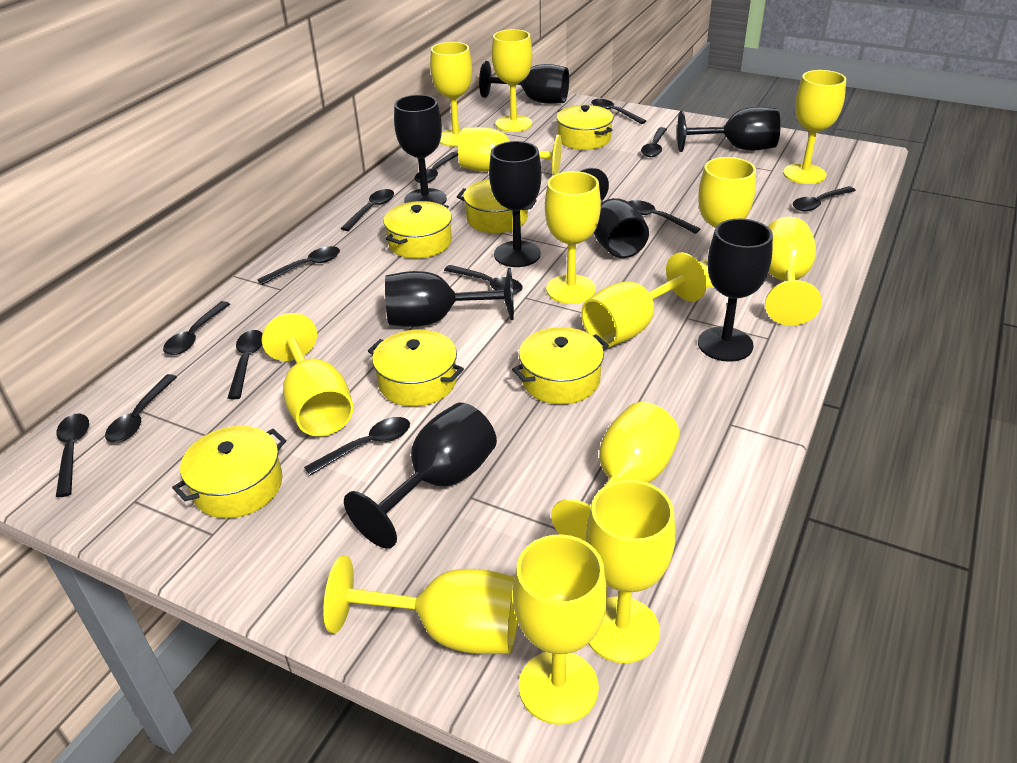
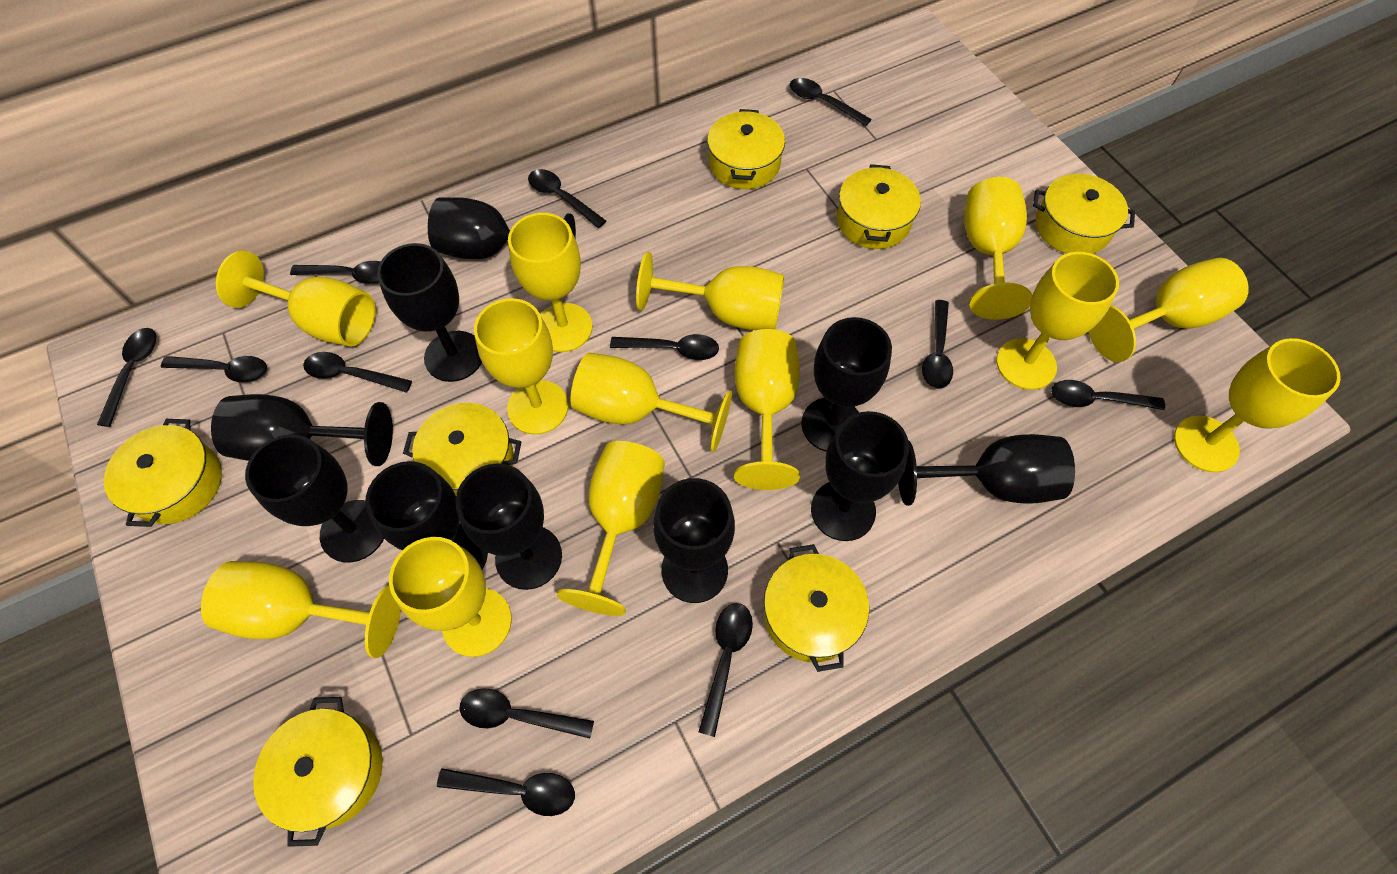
black goblet: 8 -> 10
black spoon: 13 -> 12
yellow pot: 6 -> 7

